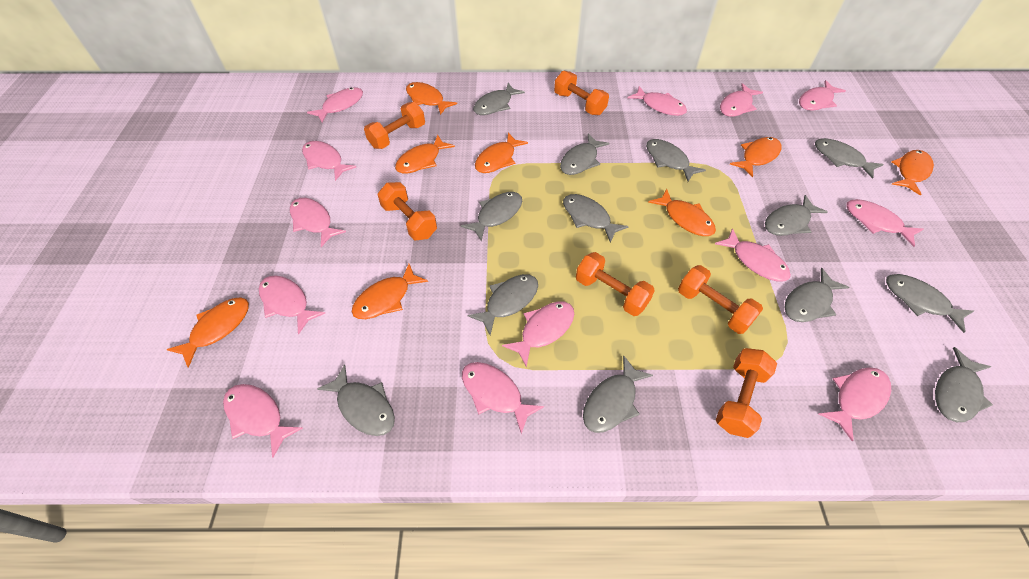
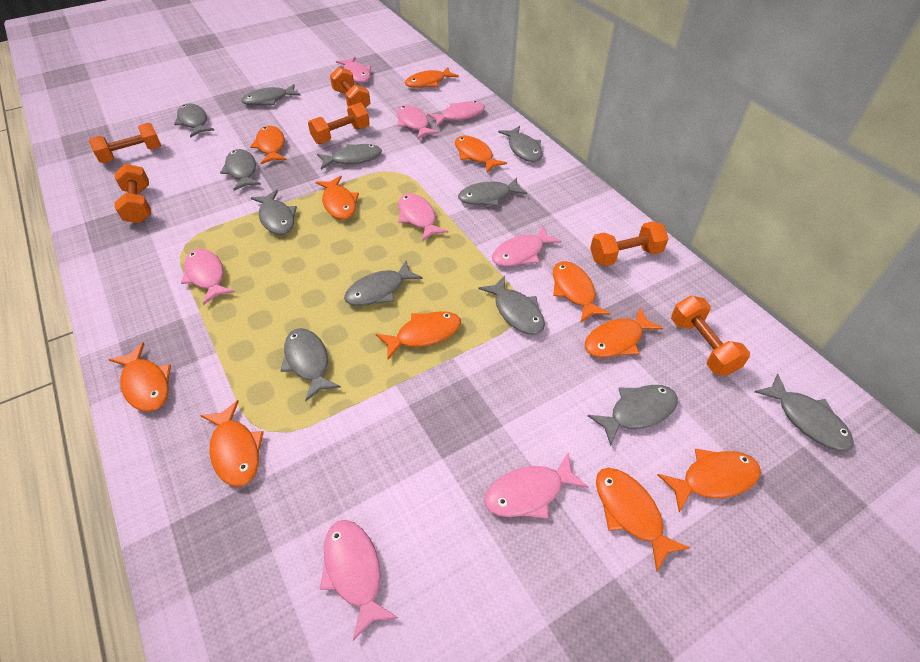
grey fish: 13 -> 12
orange fish: 8 -> 11
pink fish: 13 -> 8

